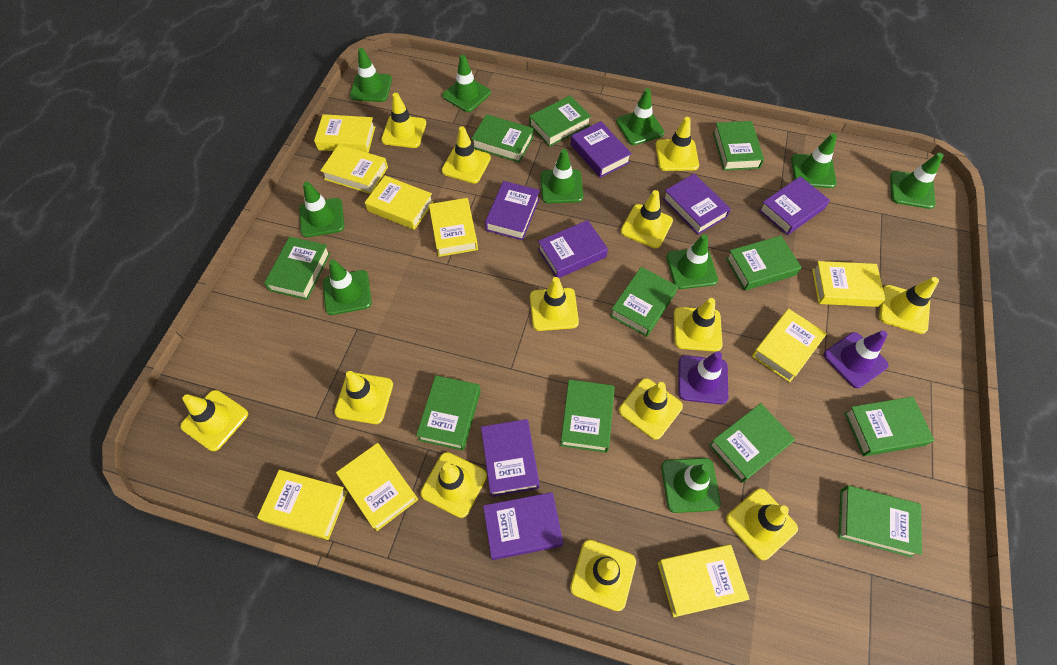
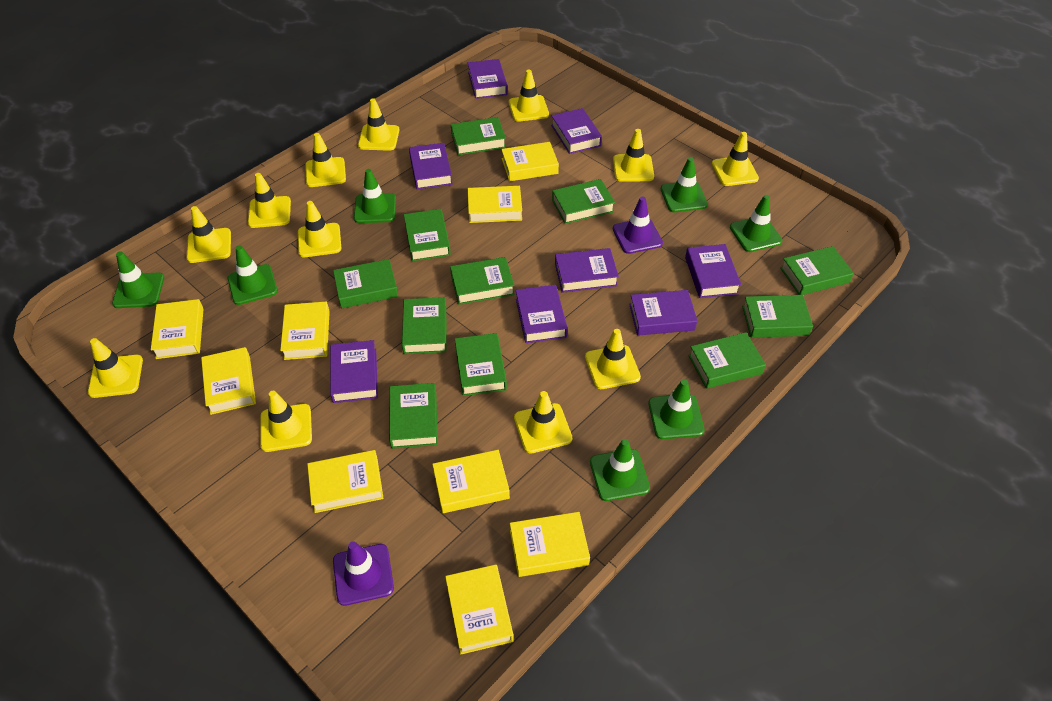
green traffic cone: 10 -> 7
purple book: 7 -> 8
yellow traffic cone: 13 -> 12

